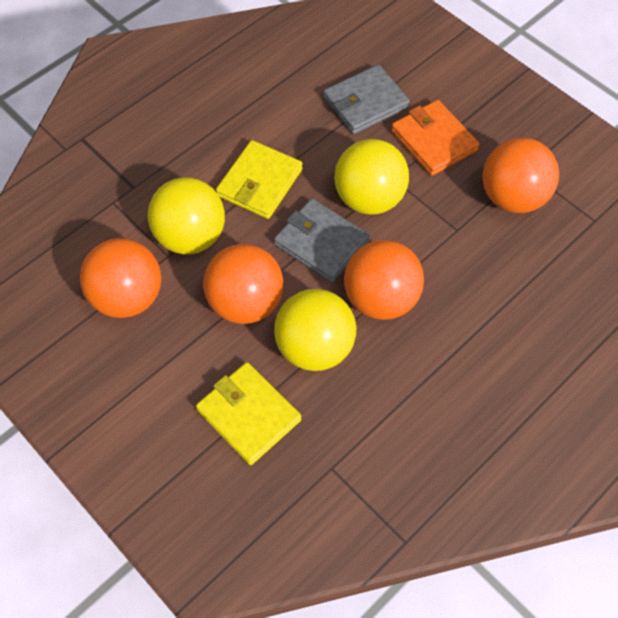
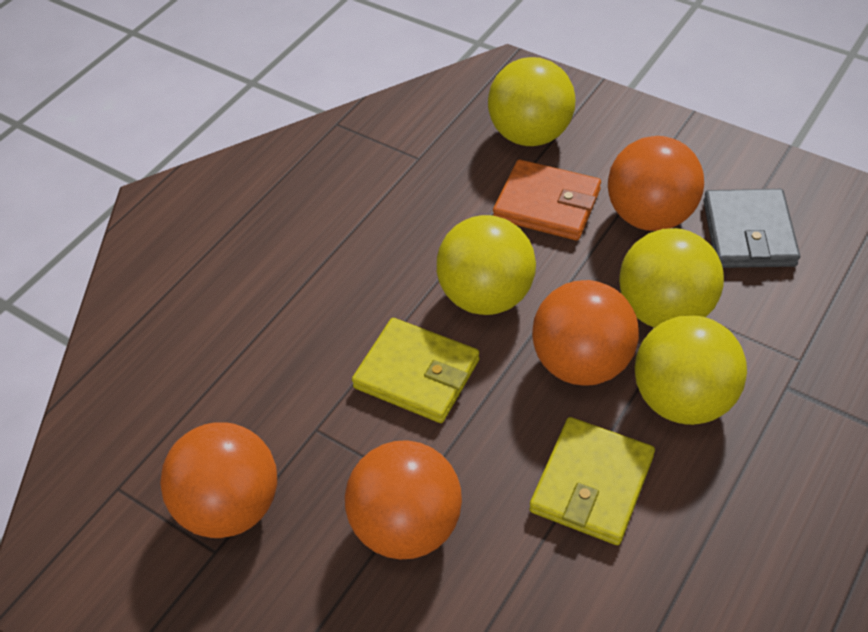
grey wallet: 2 -> 1
yellow ball: 3 -> 4

